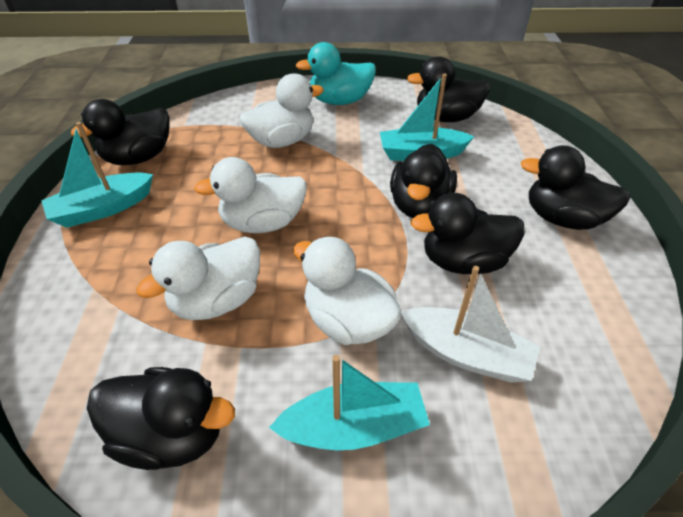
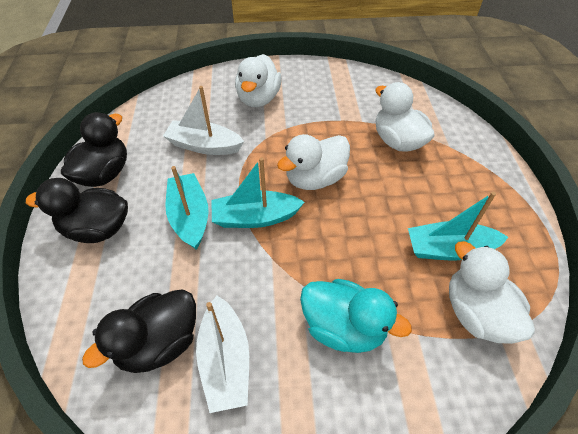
black duck: 6 -> 3
white boat: 1 -> 2

